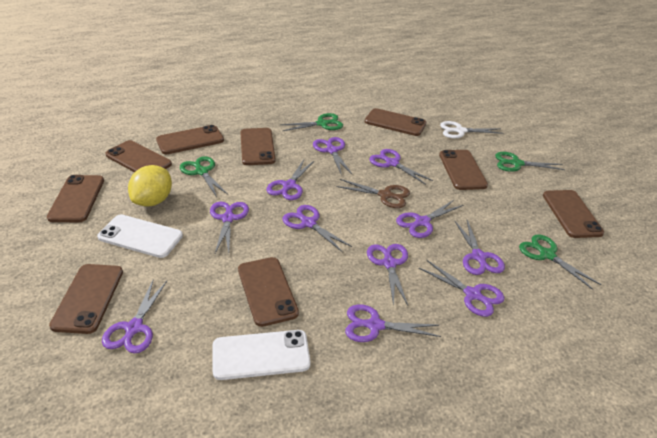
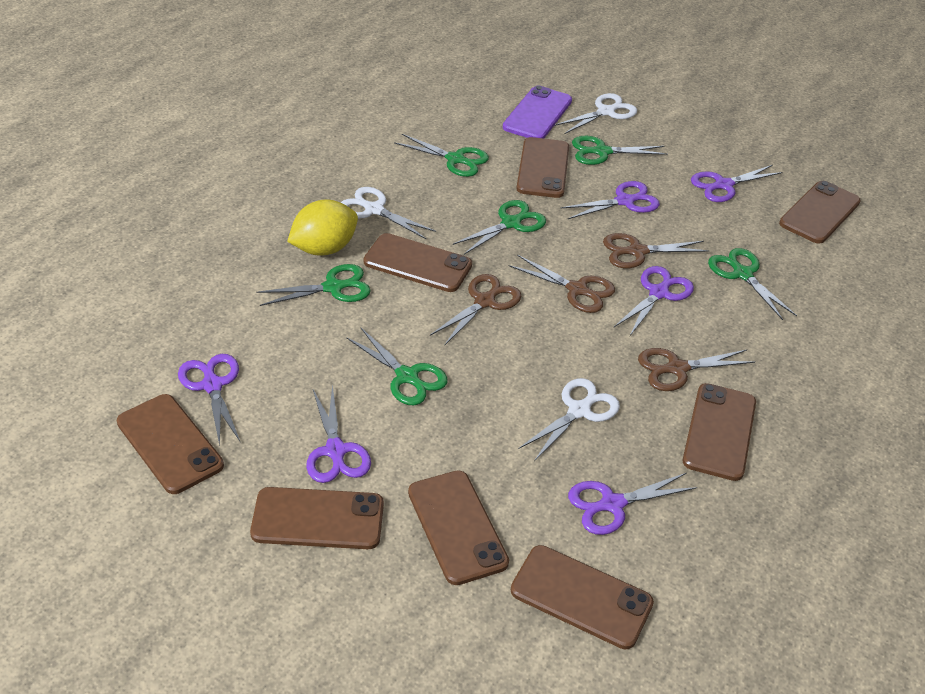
brown phone: 9 -> 8
brown scissors: 1 -> 4
green scissors: 4 -> 6
purple phone: 0 -> 1
purple scissors: 11 -> 6
white phone: 2 -> 0
white scissors: 1 -> 3

